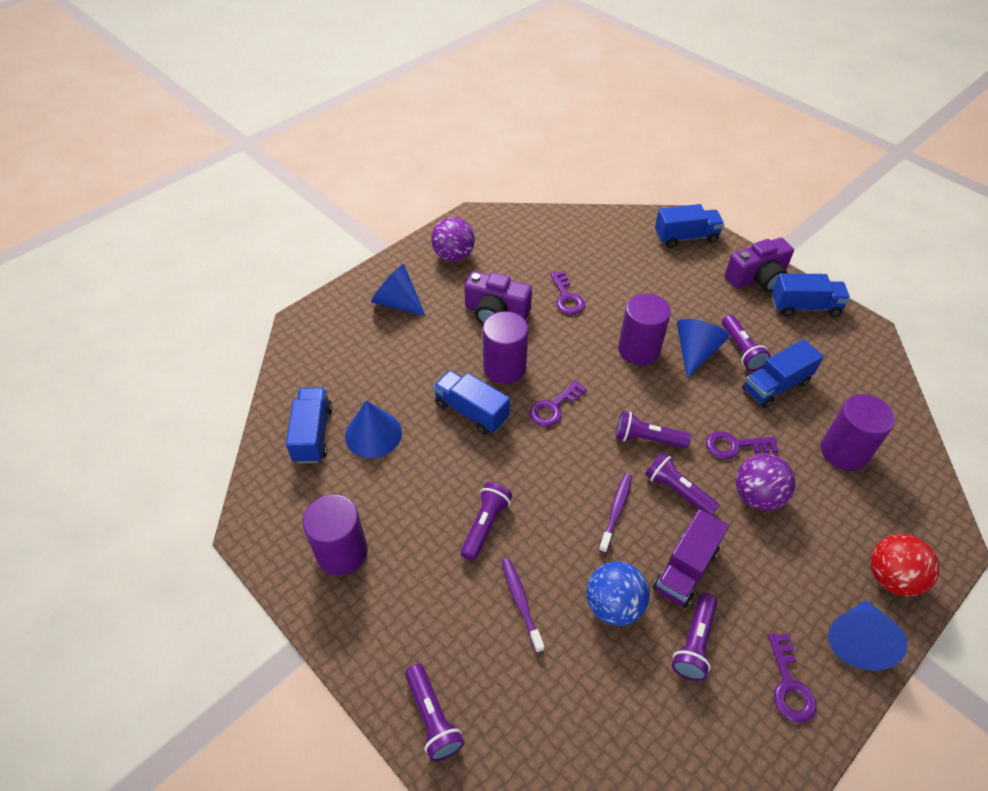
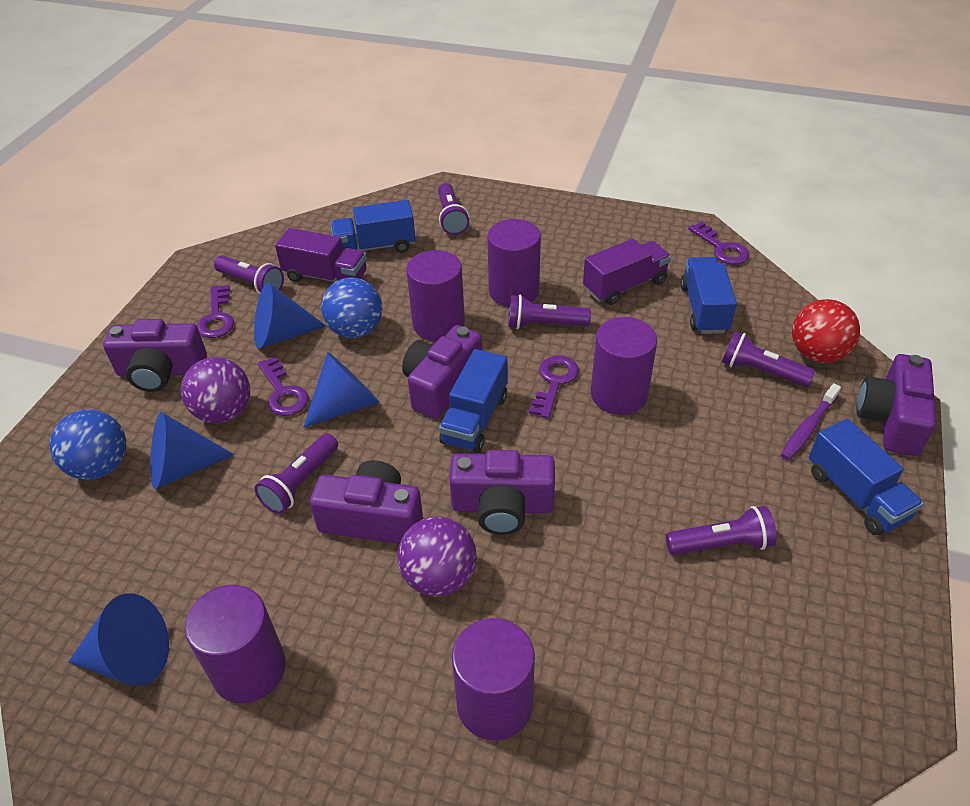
blue ball: 1 -> 2
blue truck: 5 -> 4
purple camera: 2 -> 5
purple cylinder: 4 -> 5
purple toothbrush: 2 -> 1
purple truck: 1 -> 2

